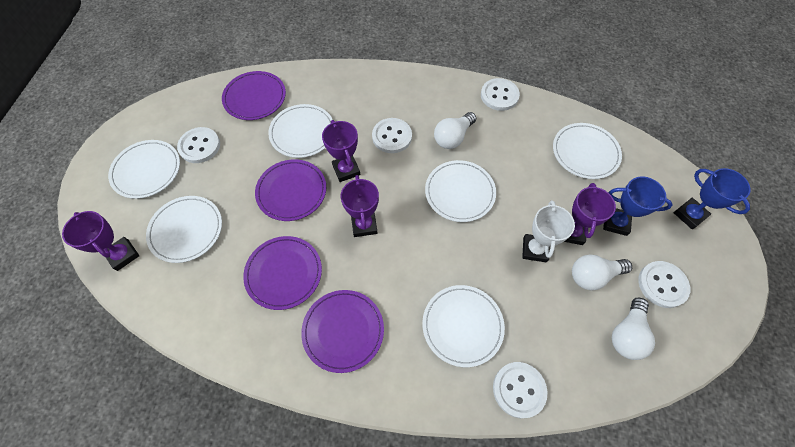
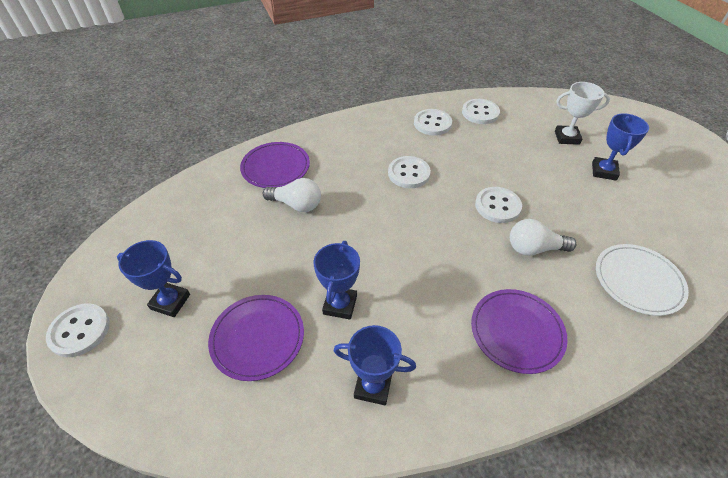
blue trophy: 2 -> 4
purple plate: 4 -> 3
purple trophy: 4 -> 0
white light bulb: 3 -> 2
white plate: 6 -> 1

